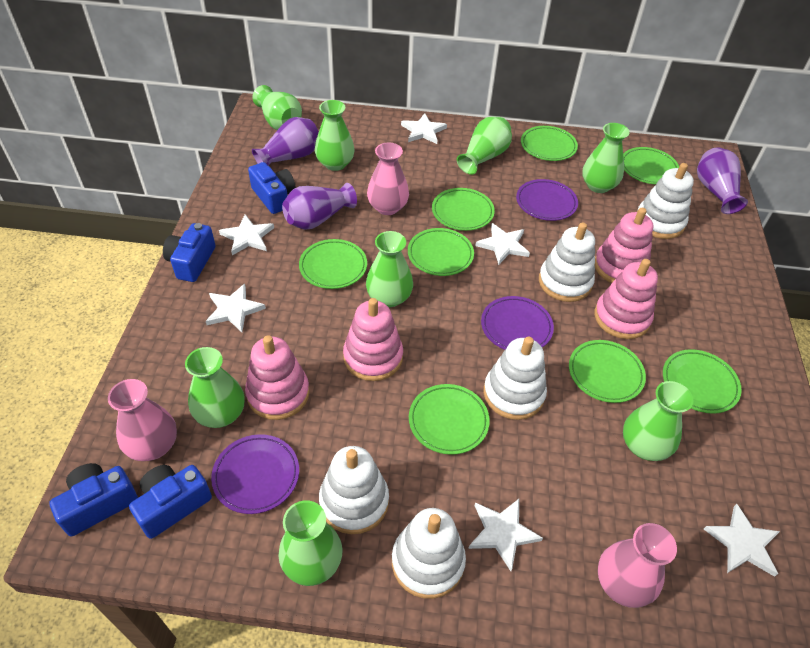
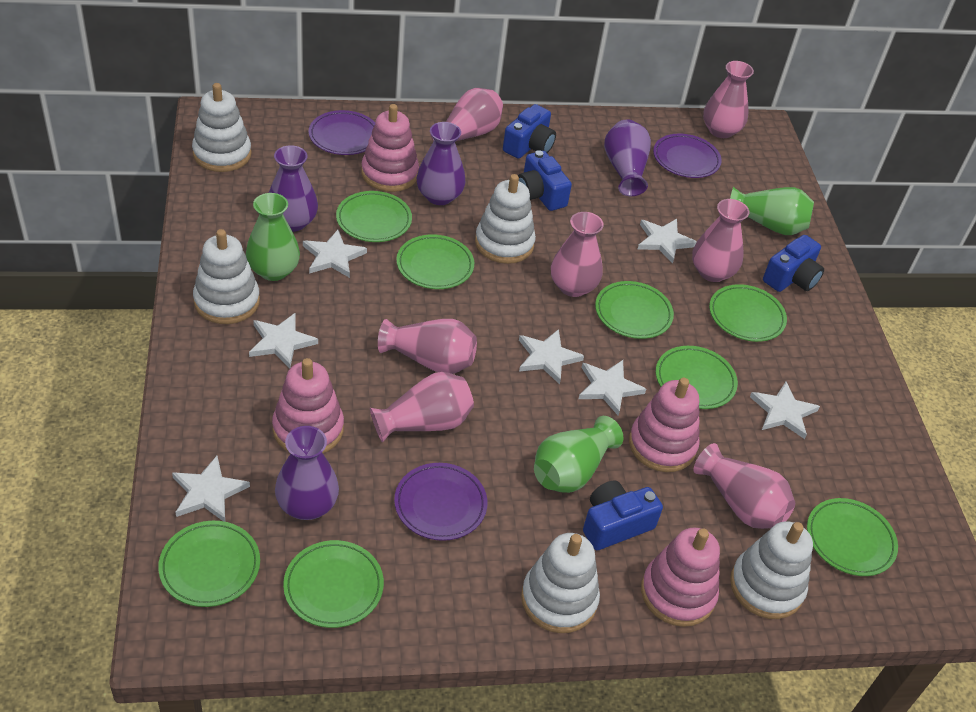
green vase: 8 -> 3
pink vase: 3 -> 7
purple vase: 3 -> 4
white star: 6 -> 7

